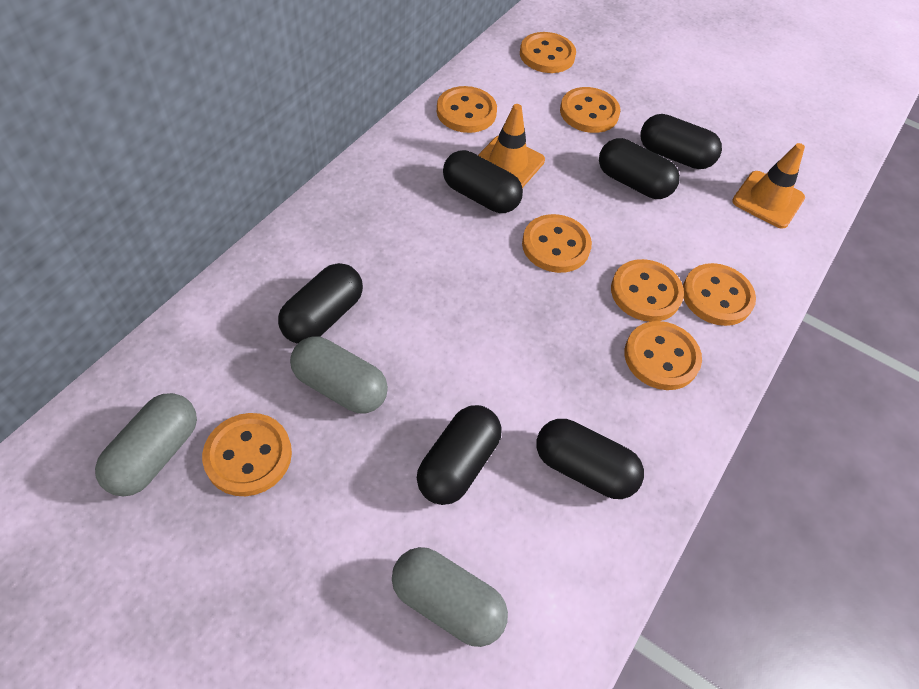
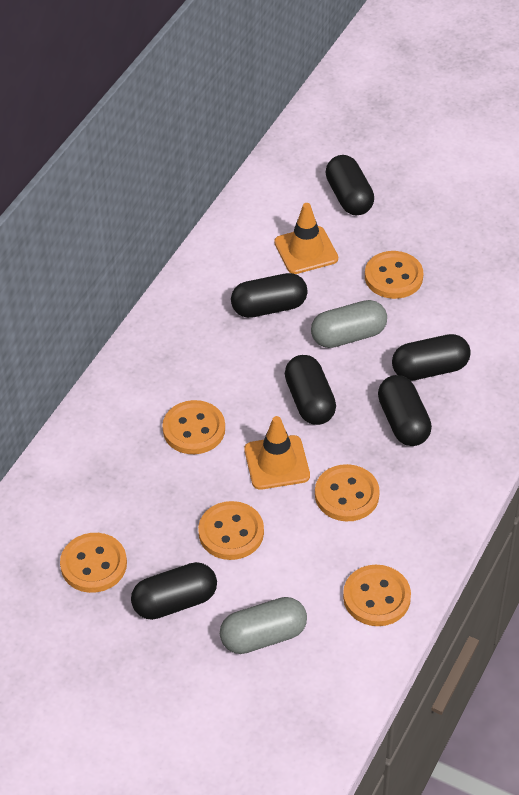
grey capsule: 3 -> 2
orange button: 8 -> 6

